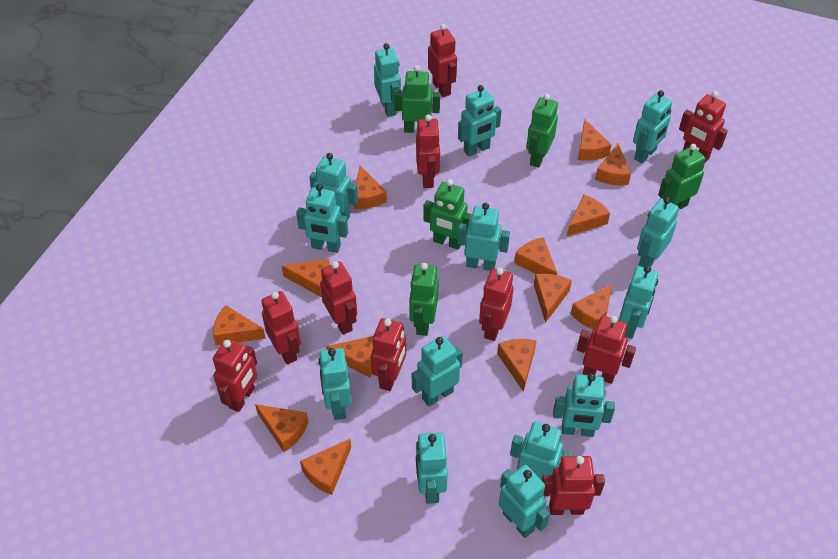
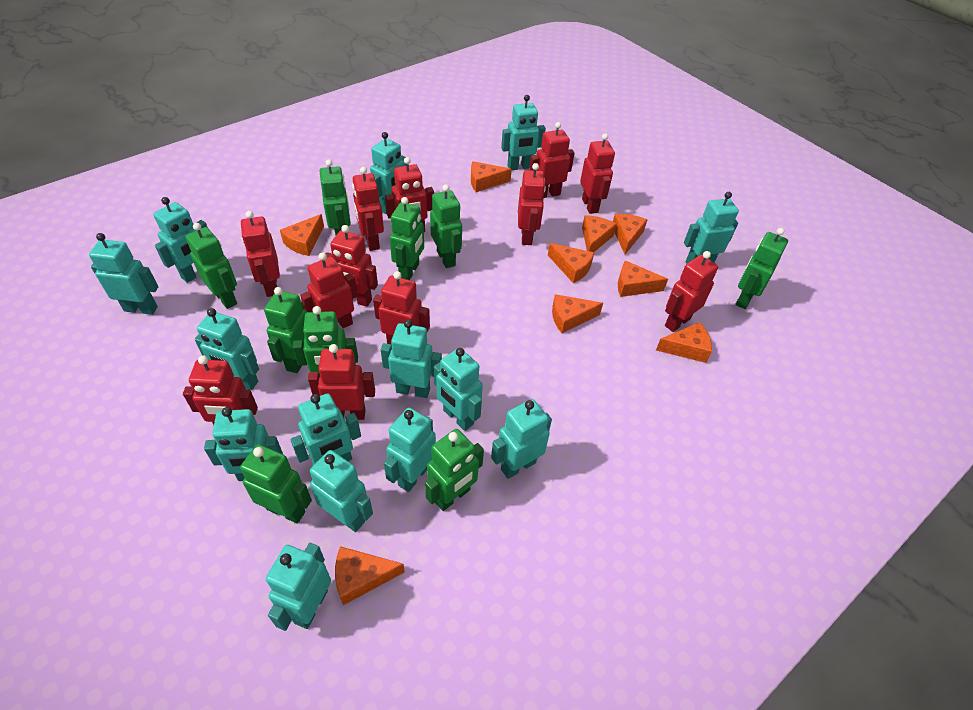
green robot: 5 -> 9
orange cheese: 13 -> 9
red robot: 10 -> 12

